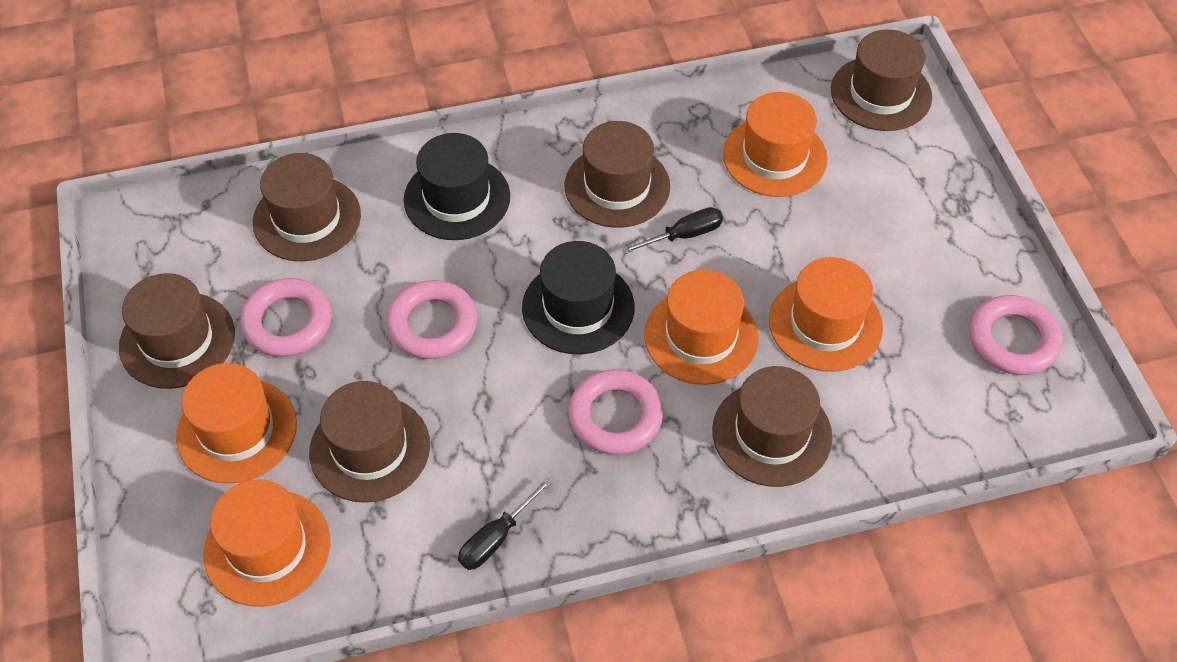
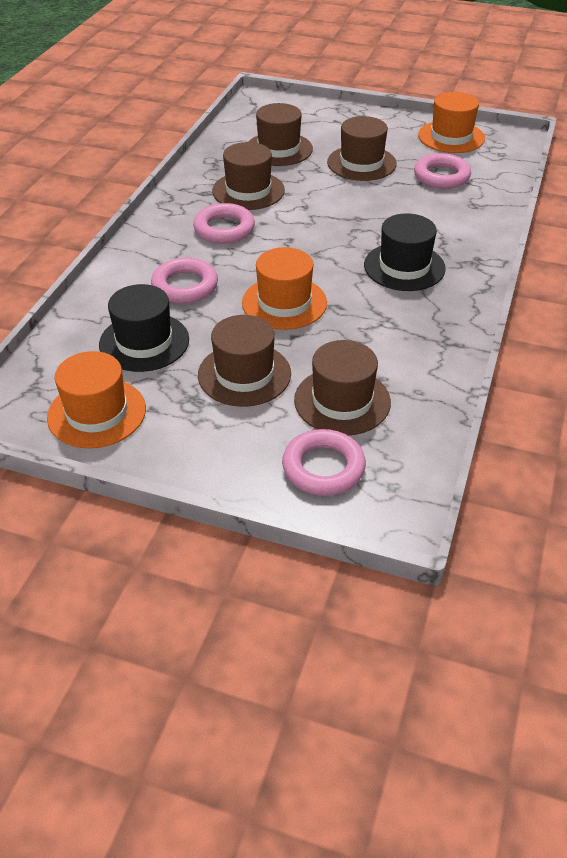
black screwdriver: 2 -> 0
brown hat: 6 -> 5
orange hat: 5 -> 3

